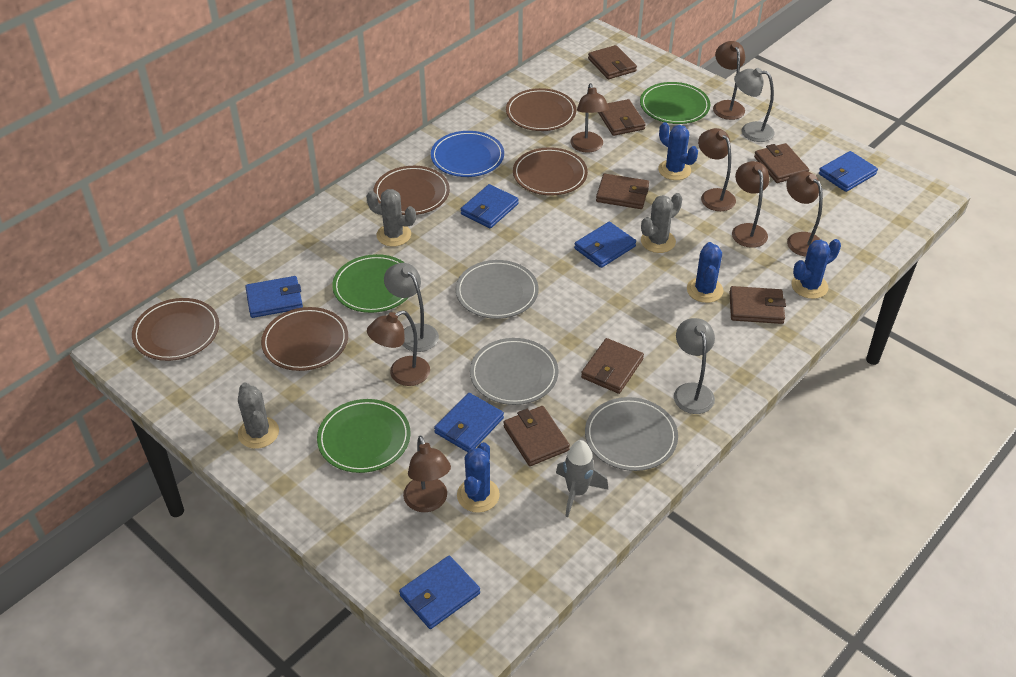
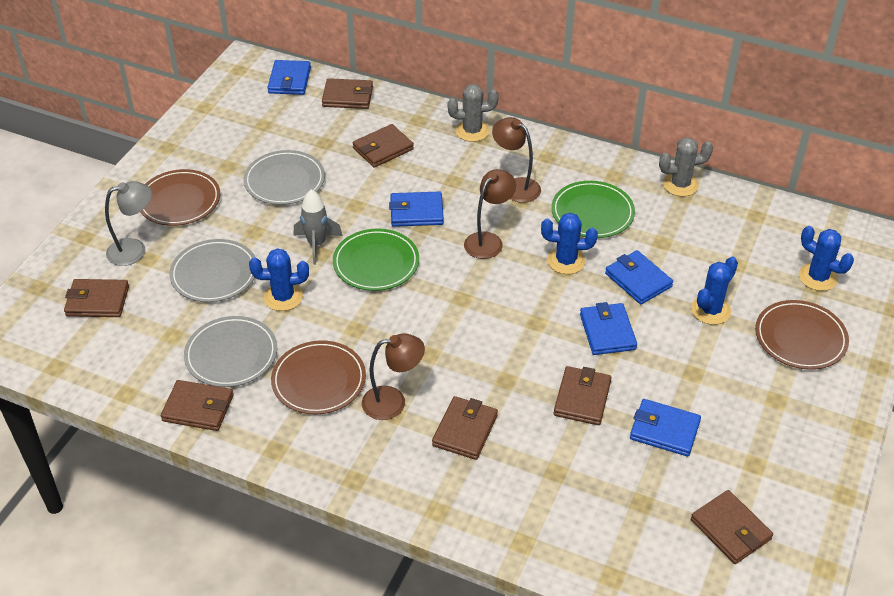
blue plate: 1 -> 0
blue wallet: 6 -> 5
brown lamp: 7 -> 3
brown plate: 5 -> 3
green plate: 3 -> 2
grey cactus: 3 -> 2
grey lamp: 3 -> 1

